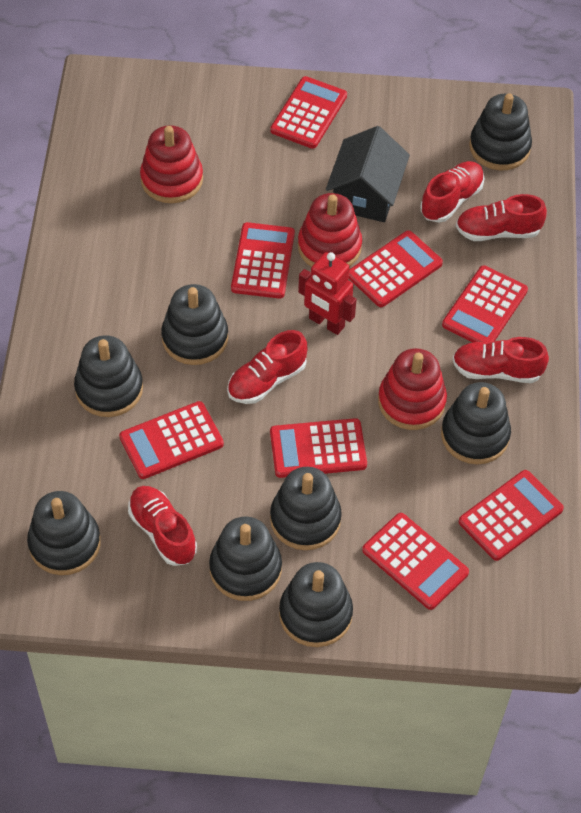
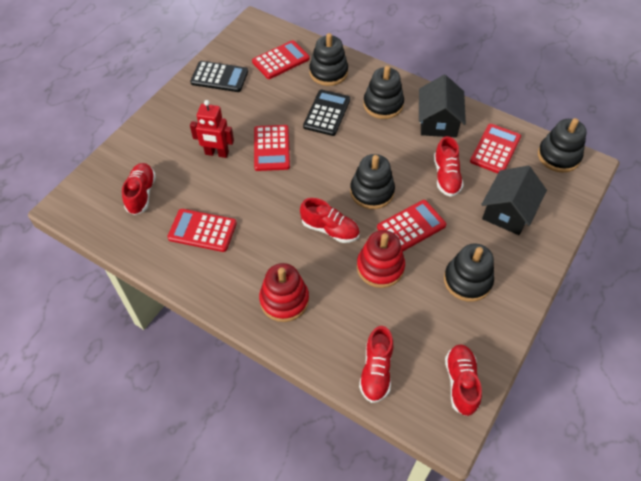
black calculator: 0 -> 2
black house: 1 -> 2
black stacking toy: 8 -> 5
red calculator: 8 -> 5
red stacking toy: 3 -> 2

